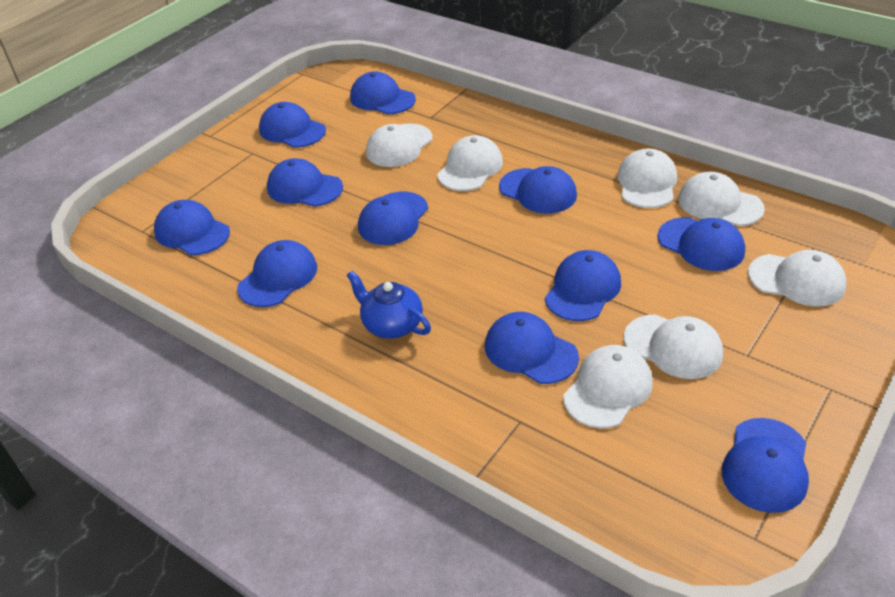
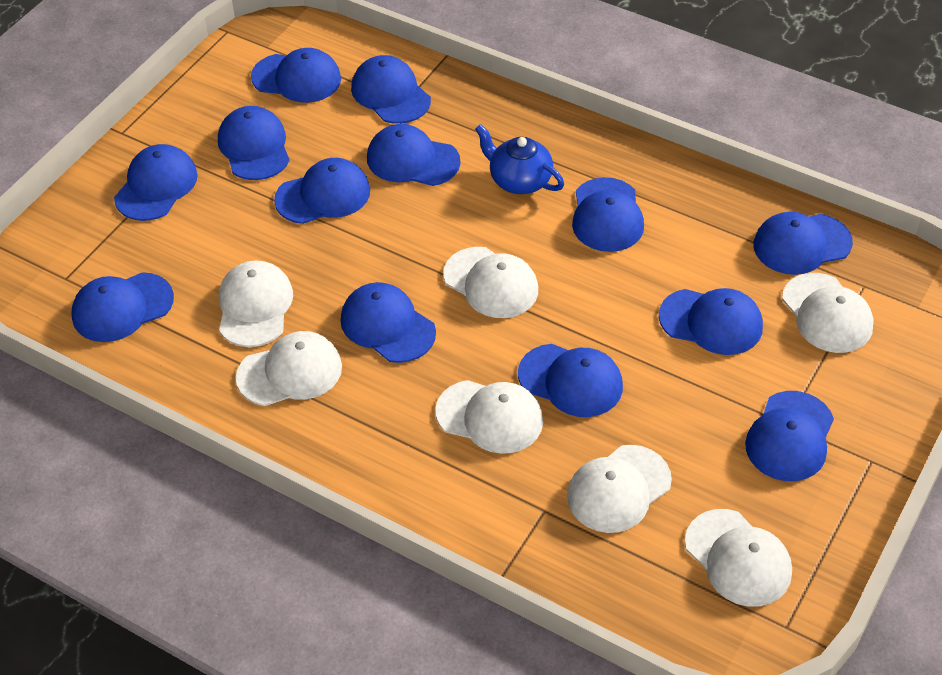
blue cap: 11 -> 13

